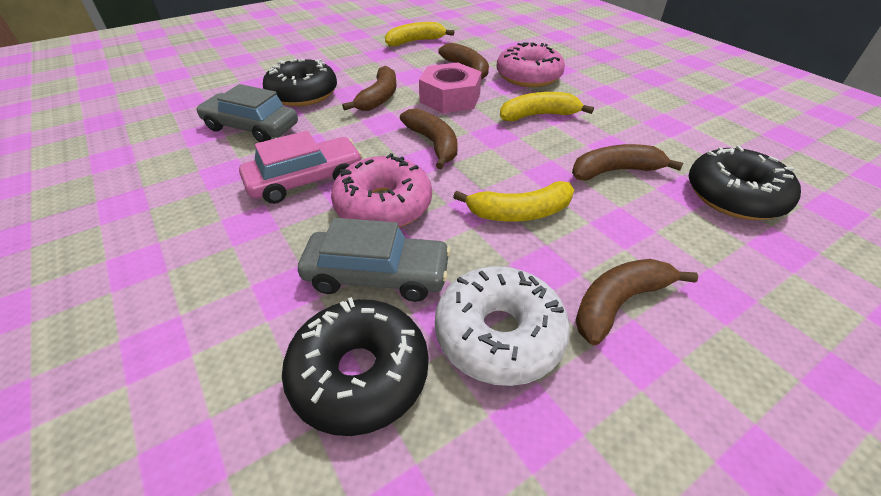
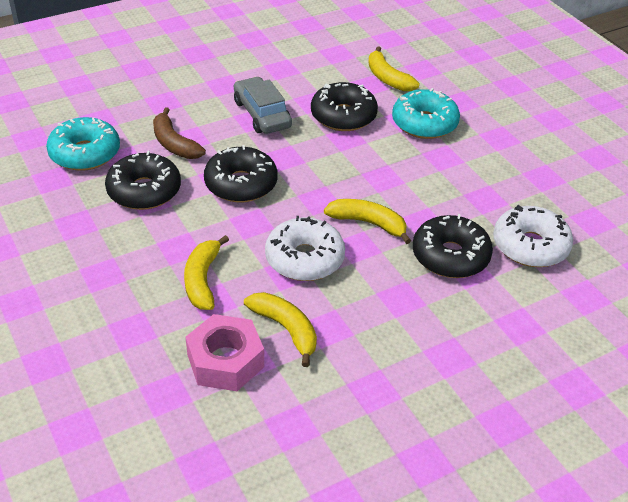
black donut: 3 -> 4
brown banana: 5 -> 1
grey car: 2 -> 1
pink car: 1 -> 0
pink donut: 2 -> 0
turquoise donut: 0 -> 2
white donut: 1 -> 2
yellow banana: 3 -> 4

